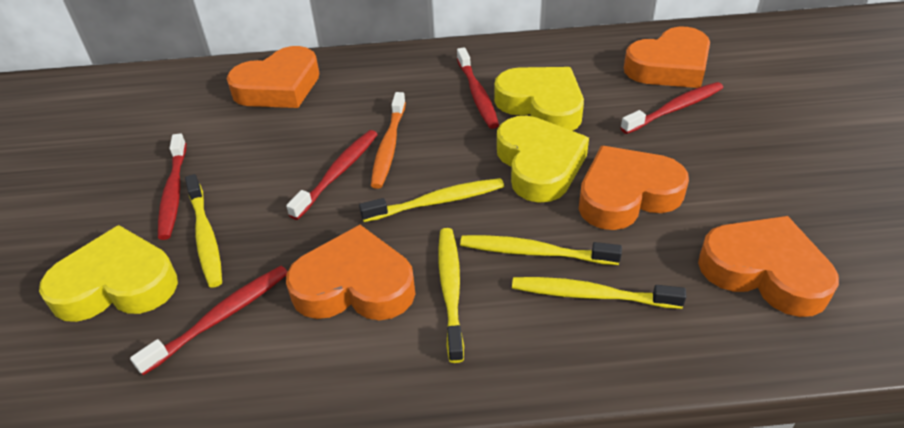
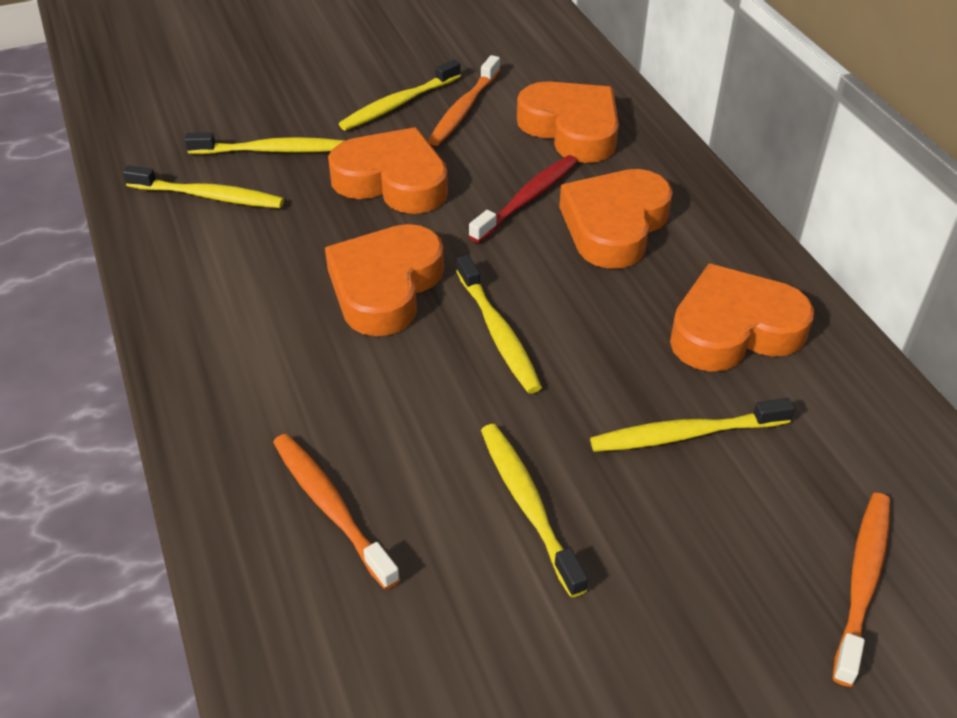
orange toothbrush: 1 -> 3
red toothbrush: 5 -> 1
yellow heart: 3 -> 0
yellow toothbrush: 5 -> 6

